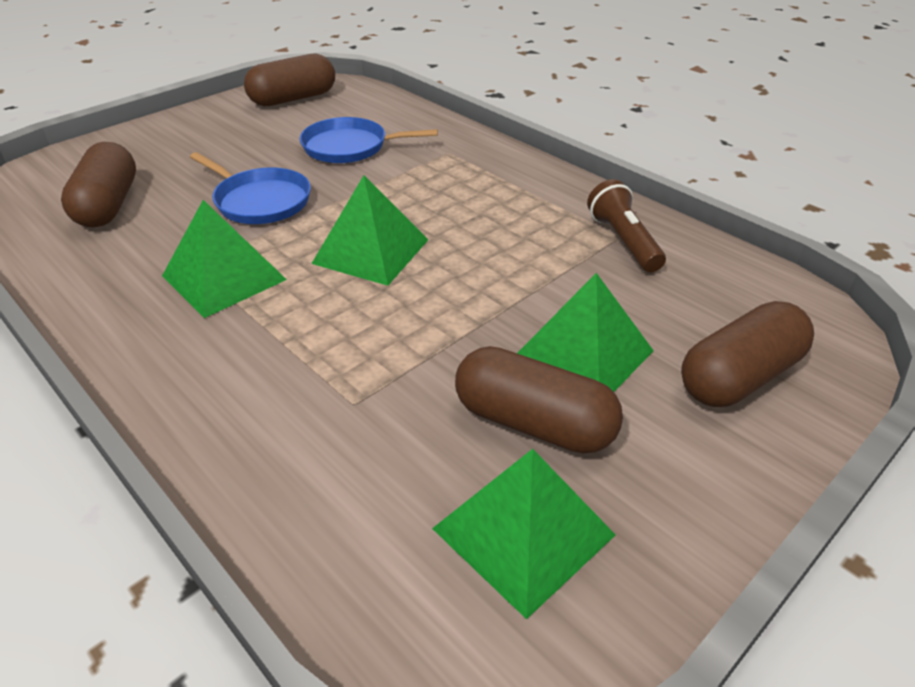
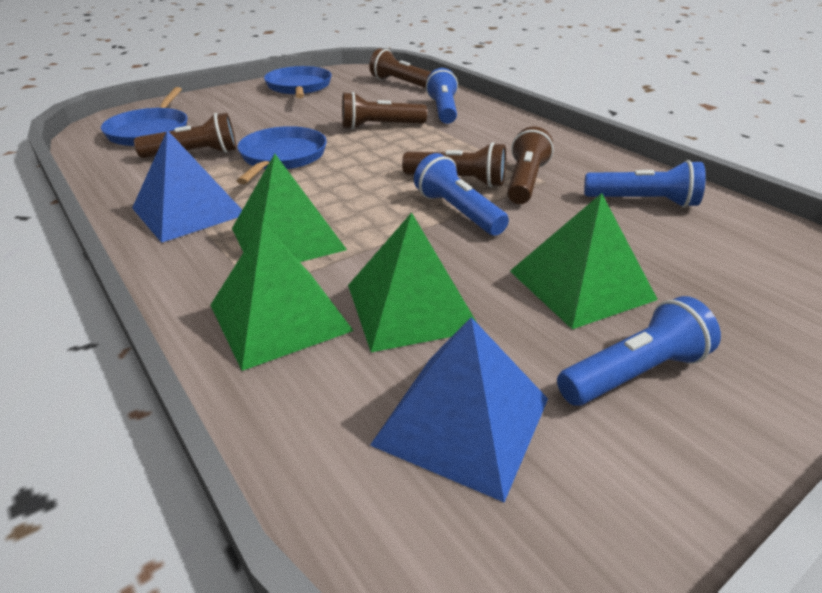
blue flashlight: 0 -> 4
blue pan: 2 -> 3
blue pyramid: 0 -> 2
brown capsule: 4 -> 0
brown flashlight: 1 -> 5

